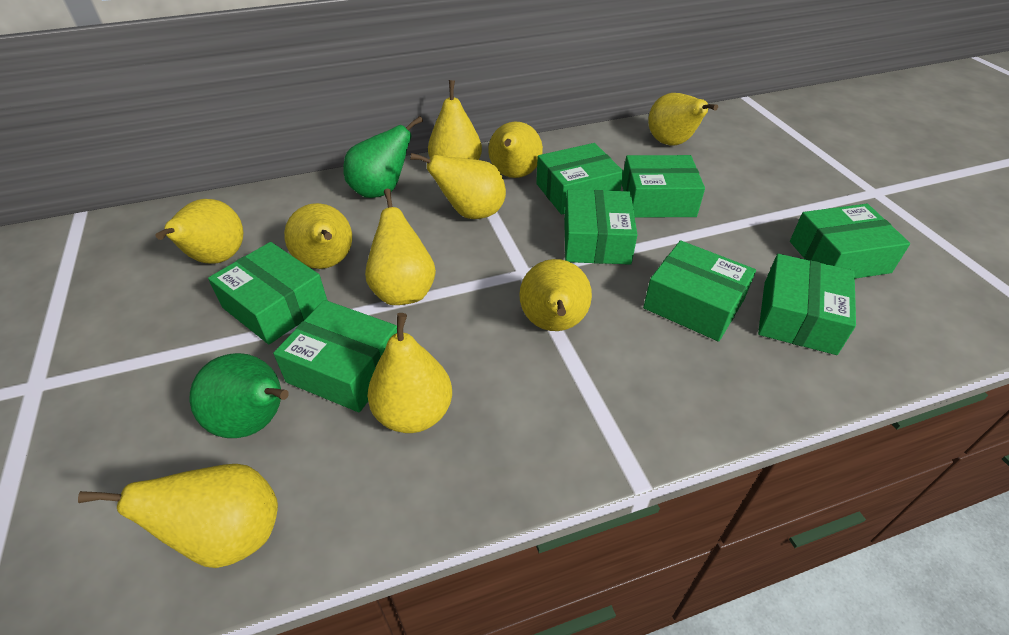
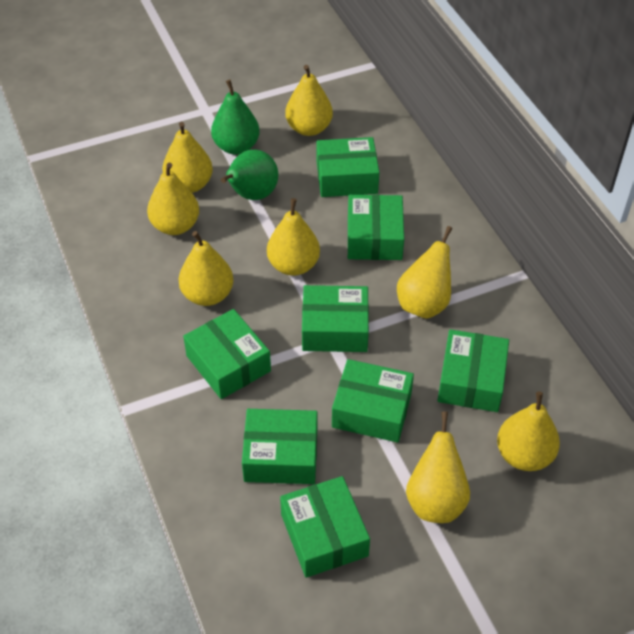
yellow pear: 10 -> 8

